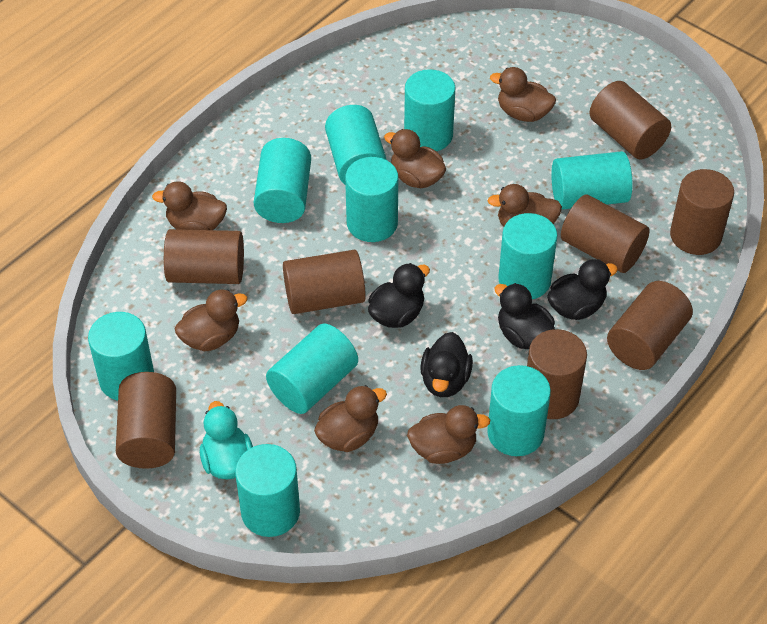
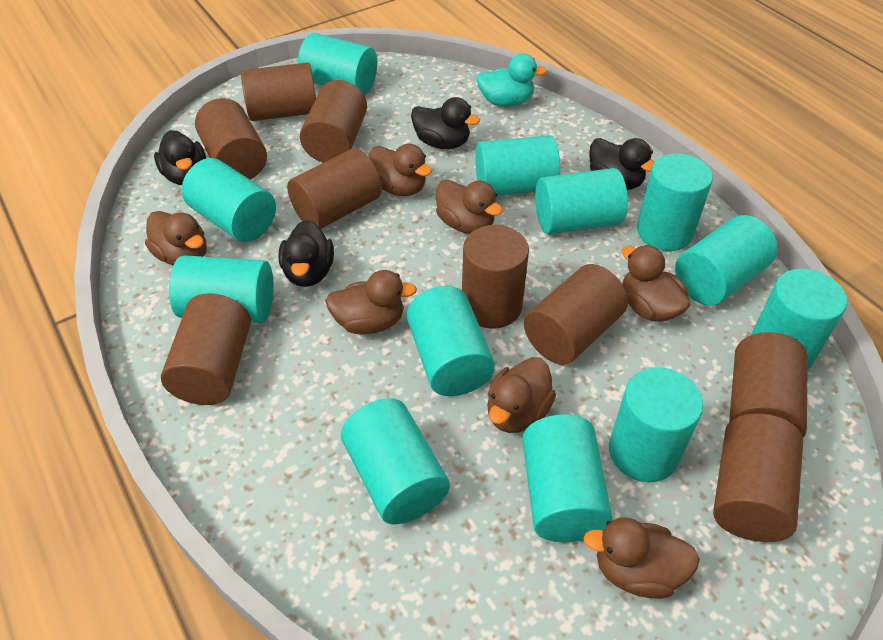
brown cylinder: 8 -> 9
turquoise cylinder: 10 -> 12

